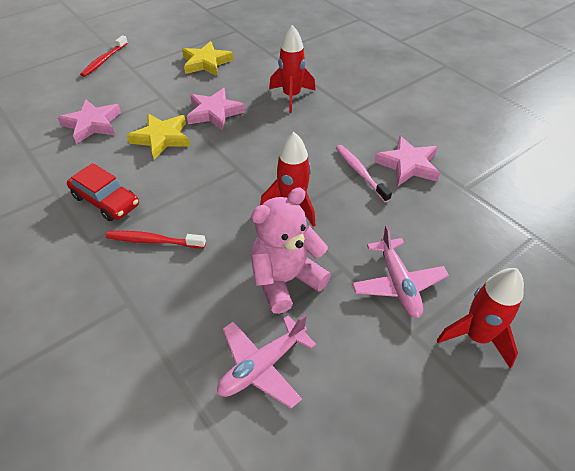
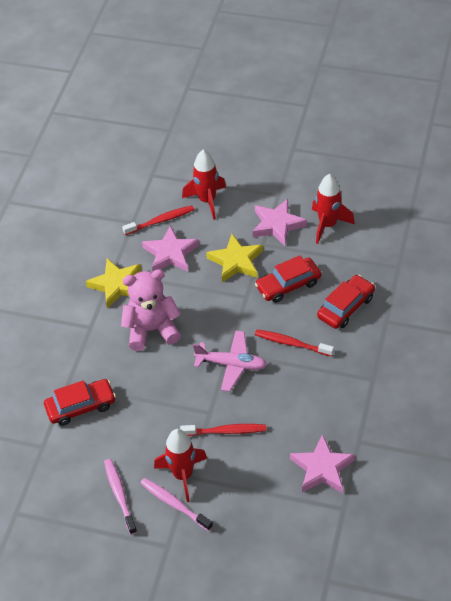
pink plane: 2 -> 1
pink toothbrush: 1 -> 2
red car: 1 -> 3
red toothbrush: 2 -> 3

